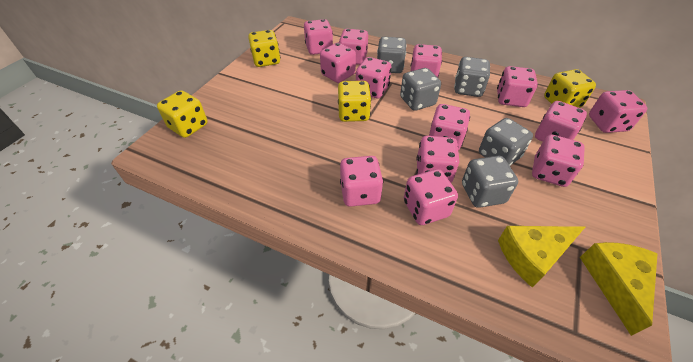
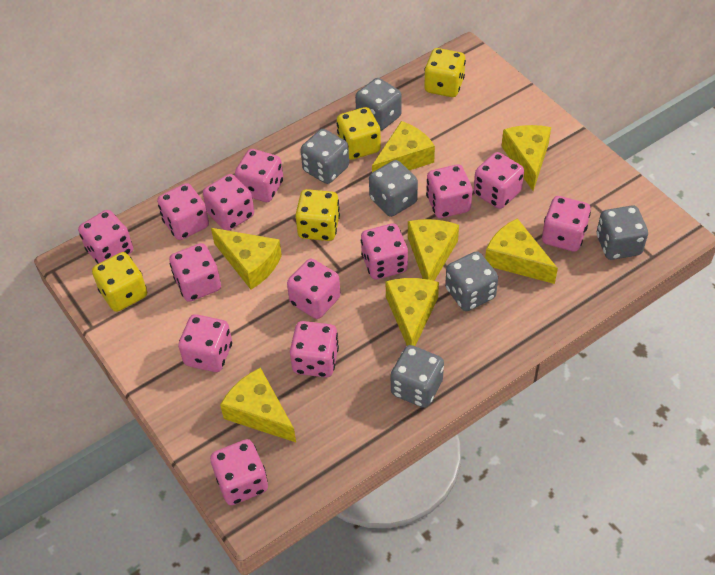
grey dice: 5 -> 6
yellow cheese: 2 -> 7

